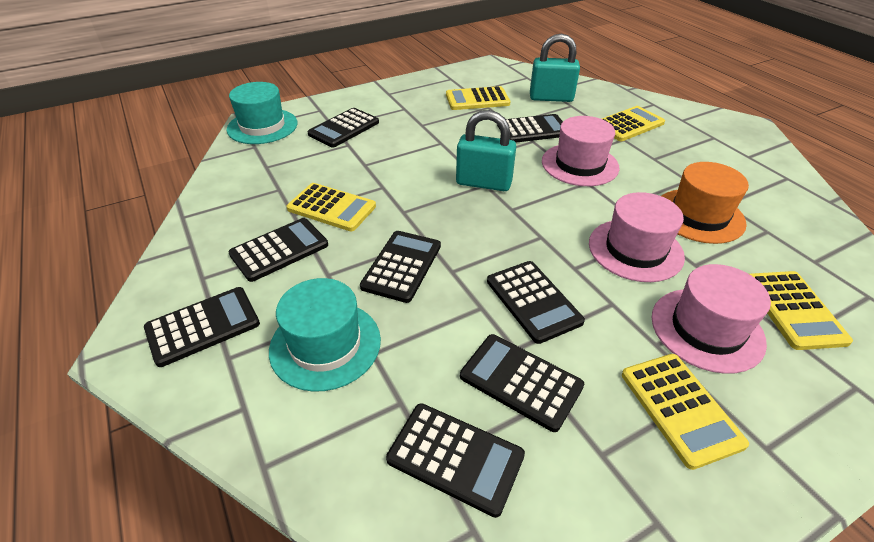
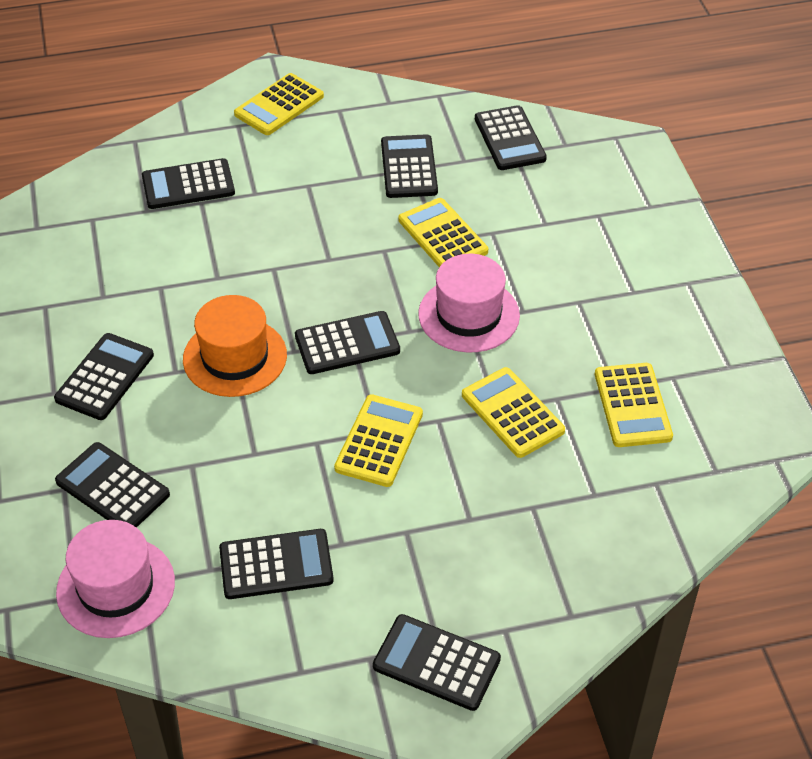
pink hat: 3 -> 2
turquoise hat: 2 -> 0
turquoise padlock: 2 -> 0

